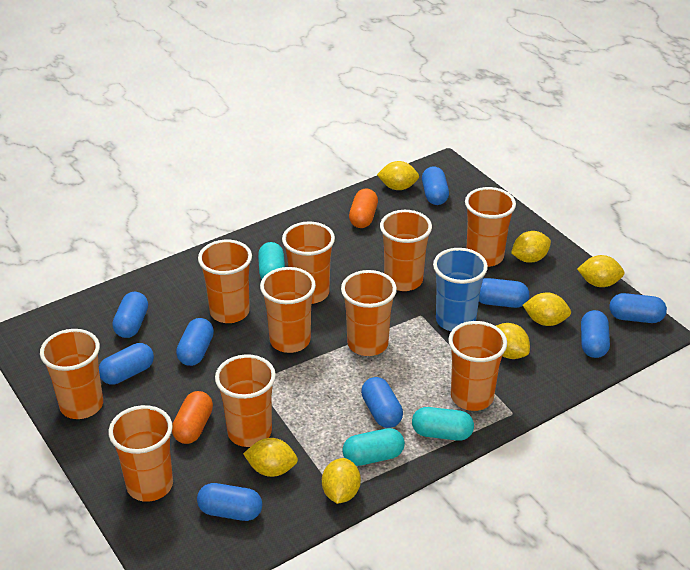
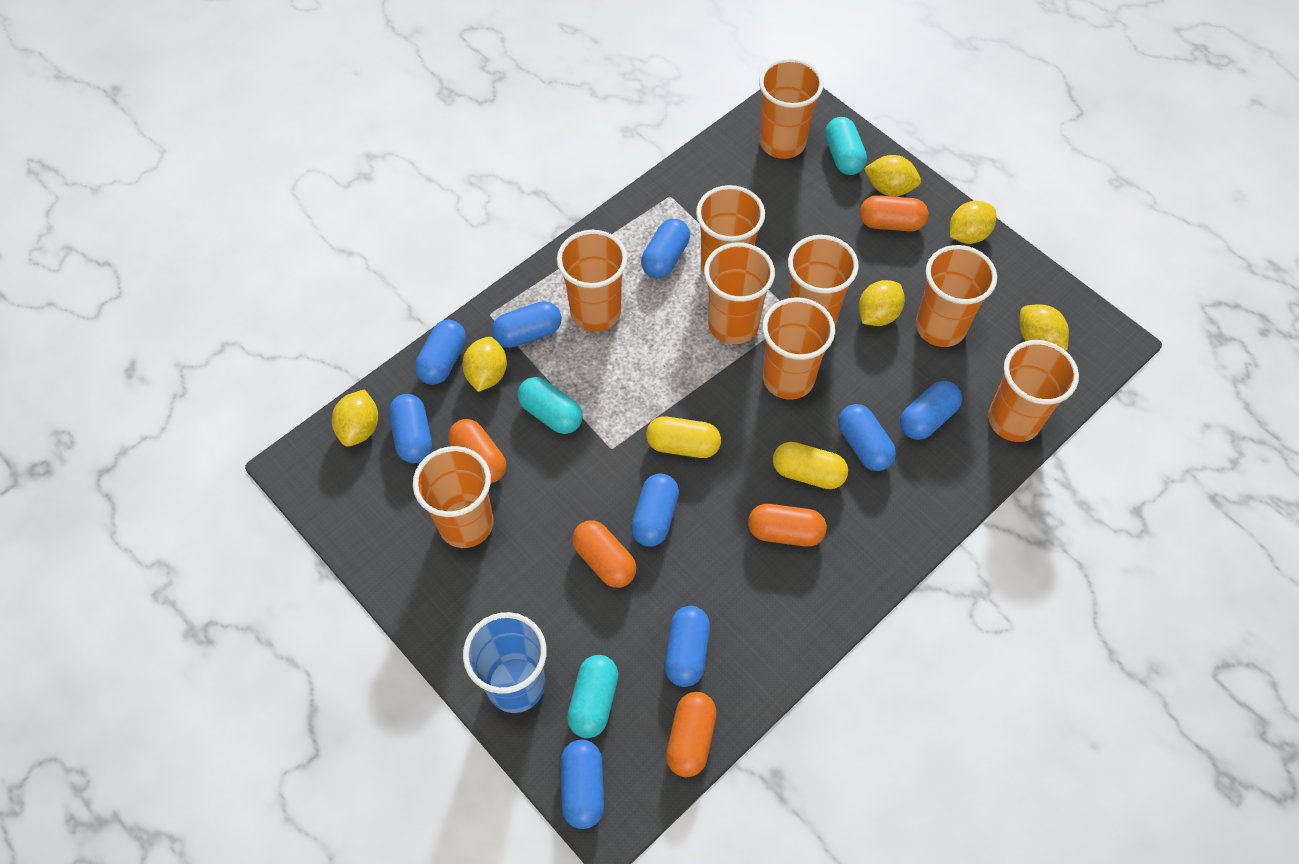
orange capsule: 2 -> 5
orange cup: 10 -> 9
yellow capsule: 0 -> 2
yellow lemon: 7 -> 6

